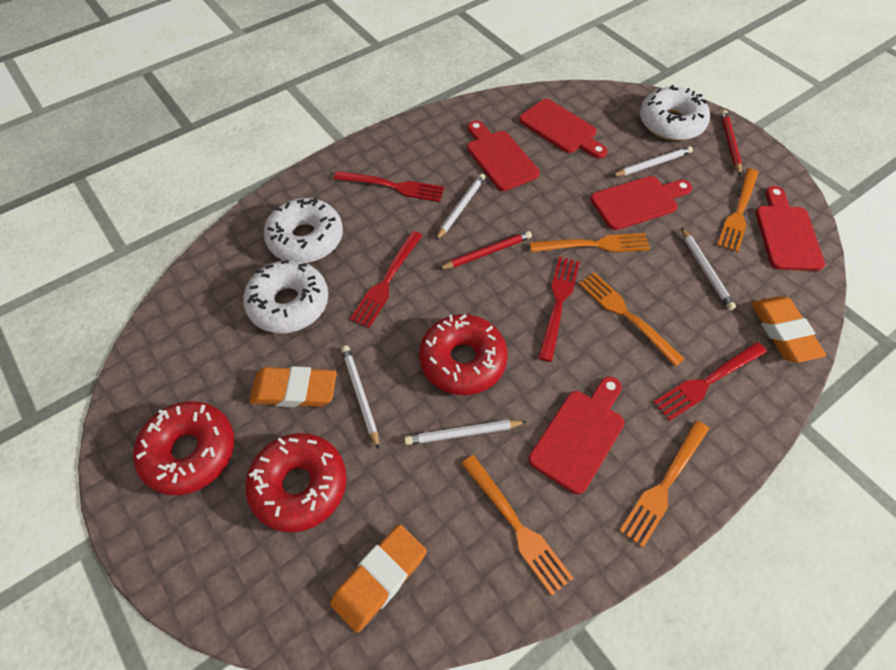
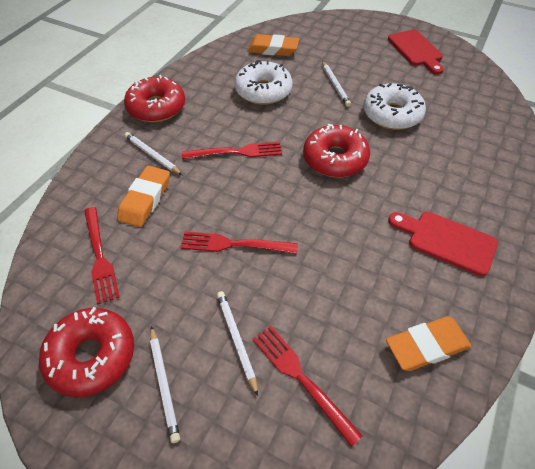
orange fork: 5 -> 0
red cutting board: 5 -> 2
red pencil: 2 -> 0
white donut: 3 -> 2
white pencil: 5 -> 4

